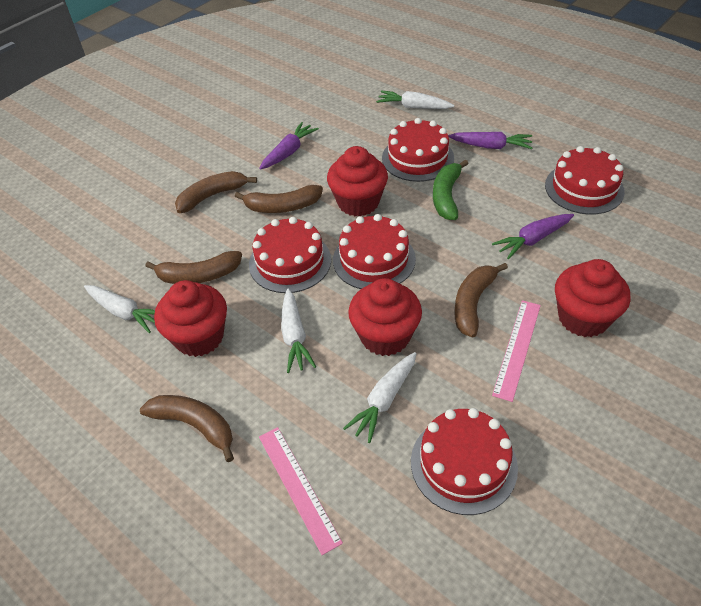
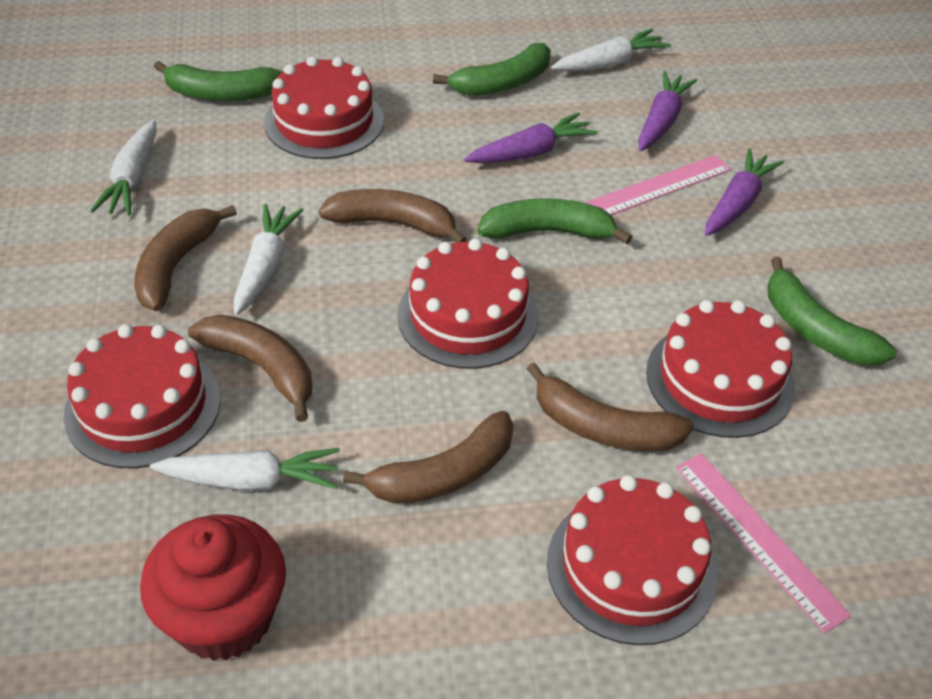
green banana: 1 -> 4
red cupcake: 4 -> 1

